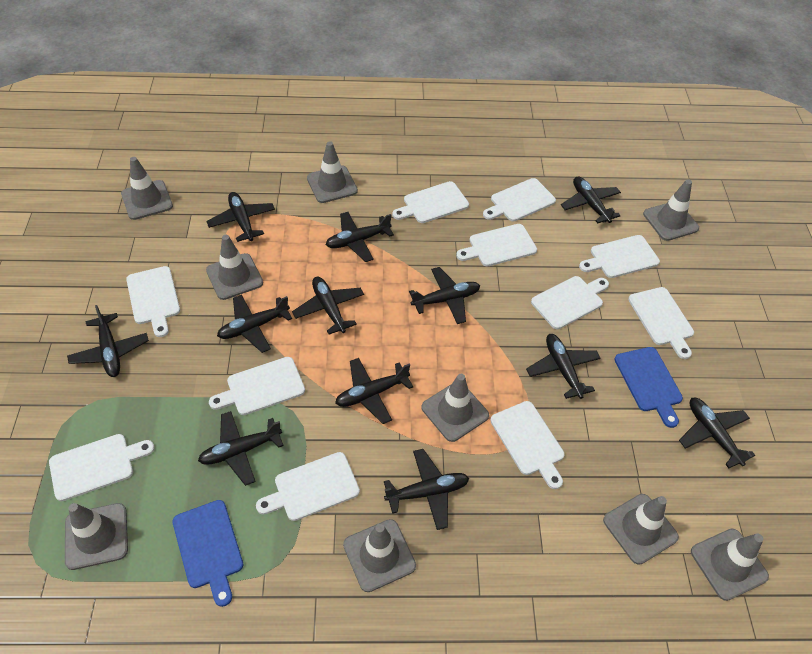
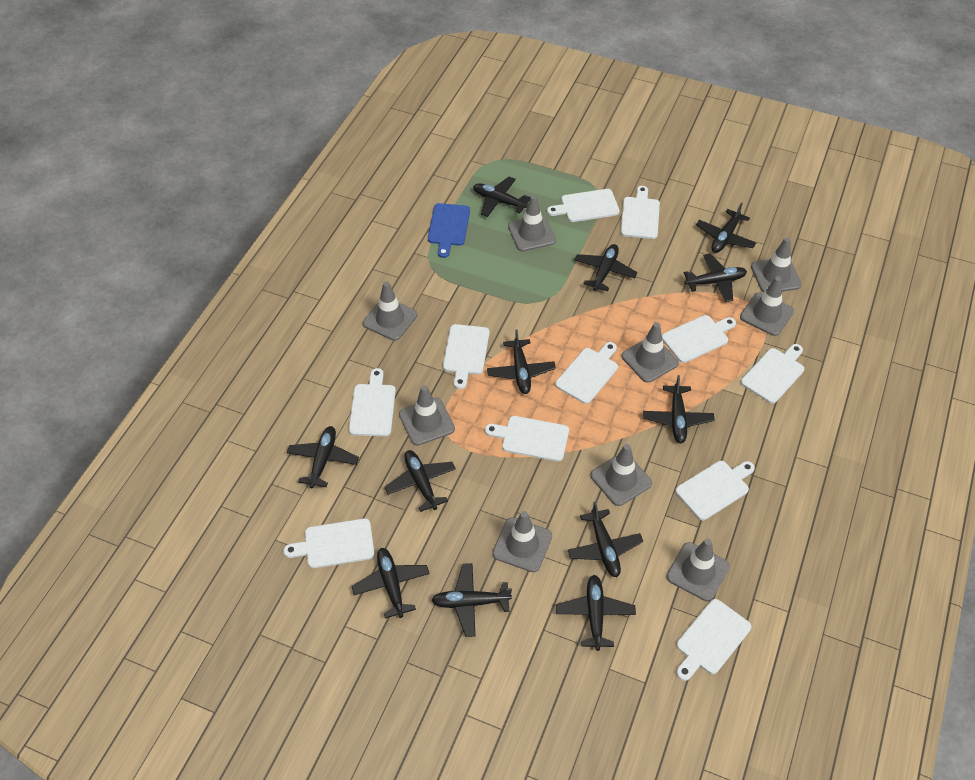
blue cutting board: 2 -> 1

